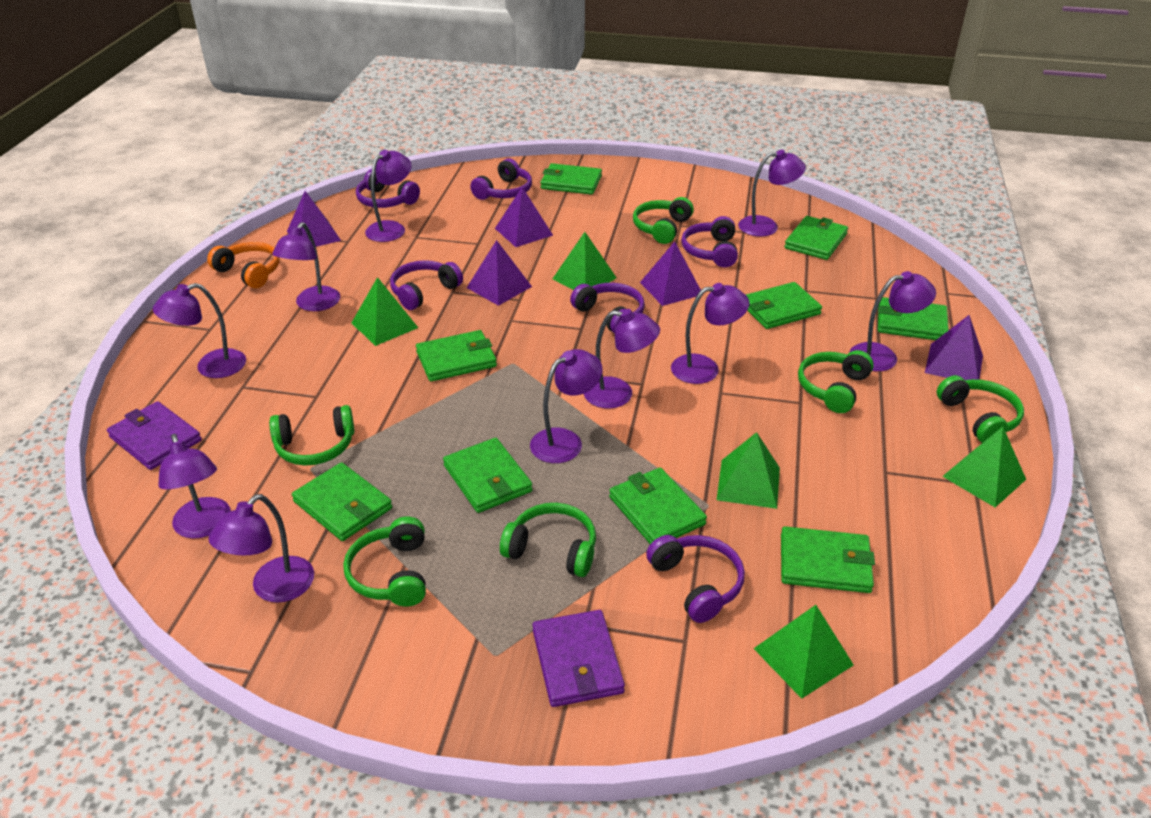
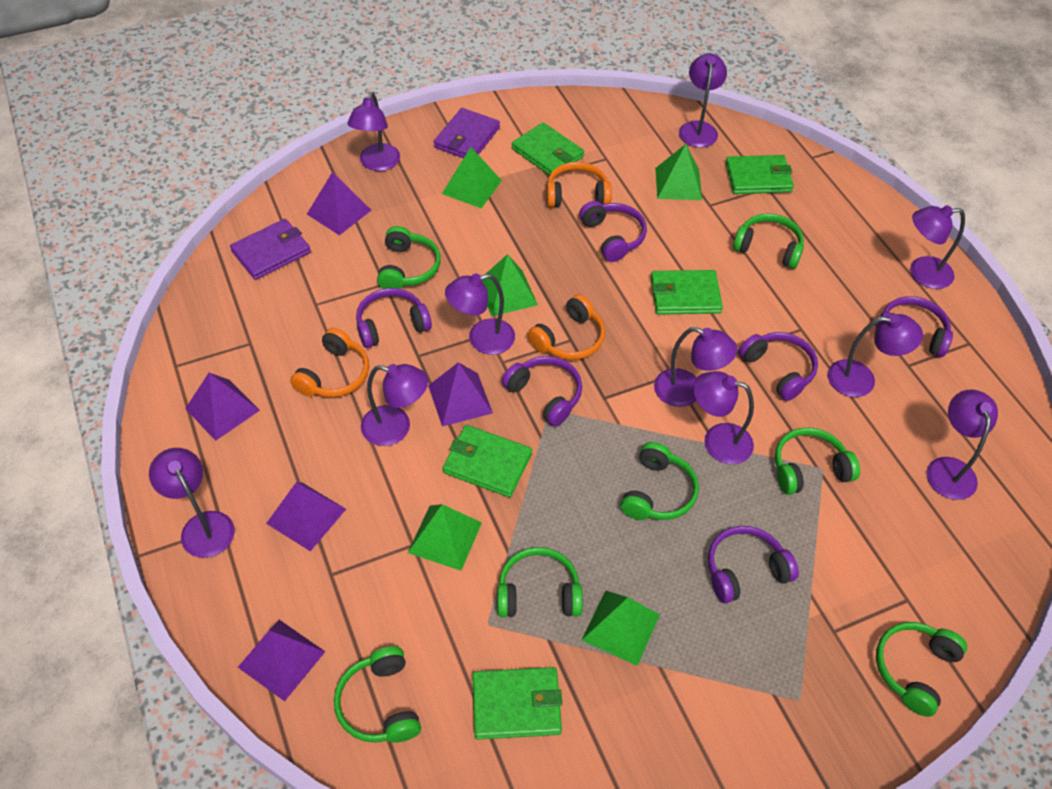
green headphones: 6 -> 7
green wallet: 9 -> 5
orange headphones: 1 -> 3

